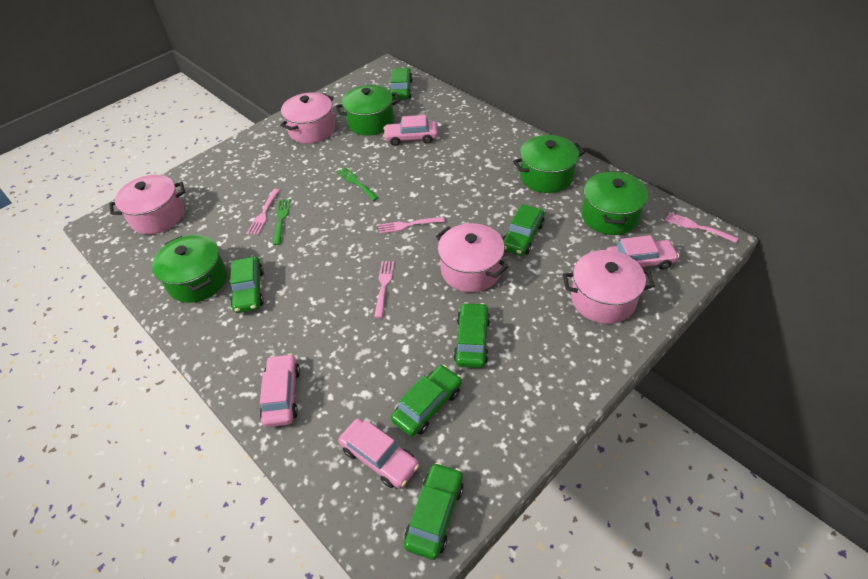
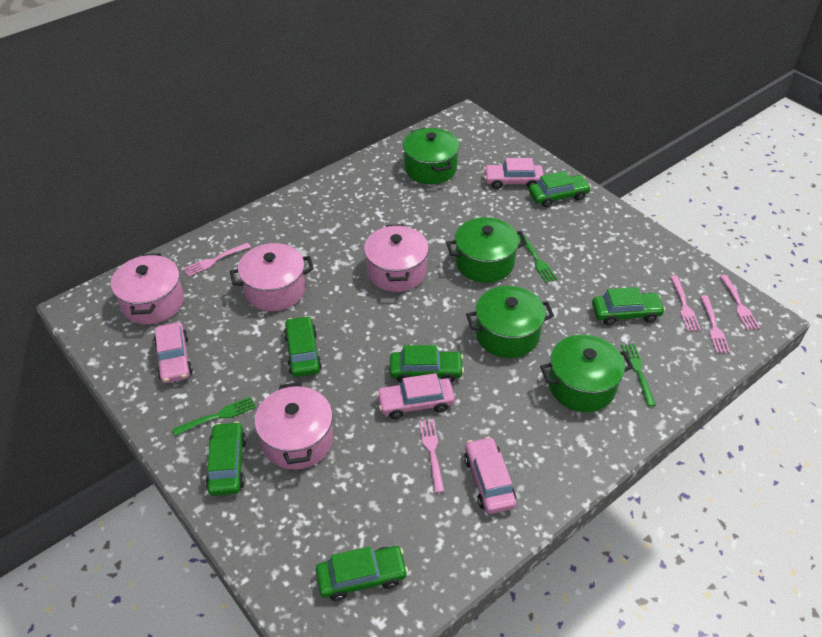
green fork: 2 -> 3
pink fork: 4 -> 5

